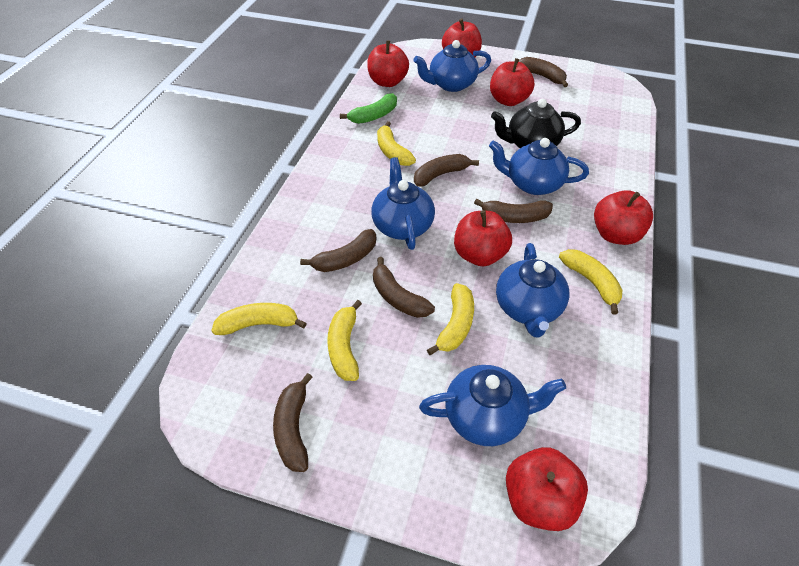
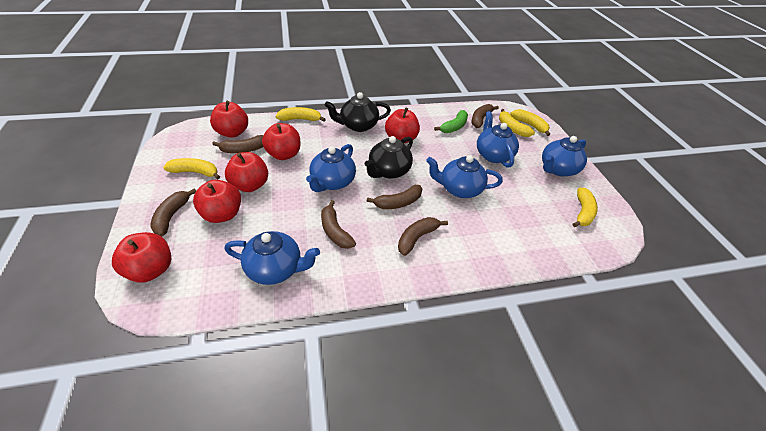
black teapot: 1 -> 2

